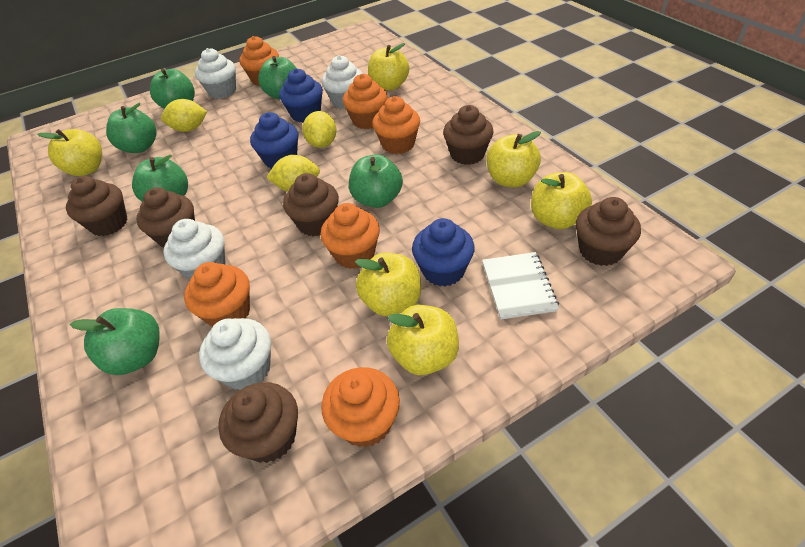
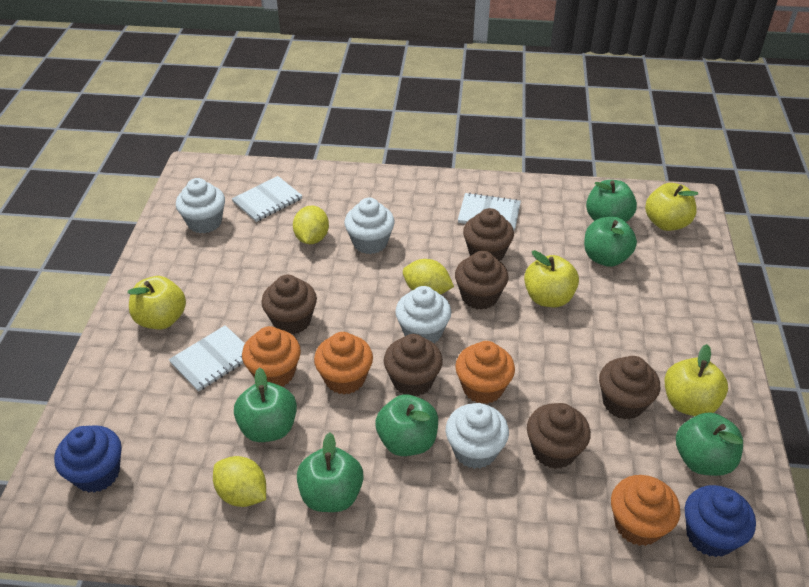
blue cupcake: 3 -> 2
orange cupcake: 6 -> 4
white notebook: 1 -> 3
yellow apple: 6 -> 4

